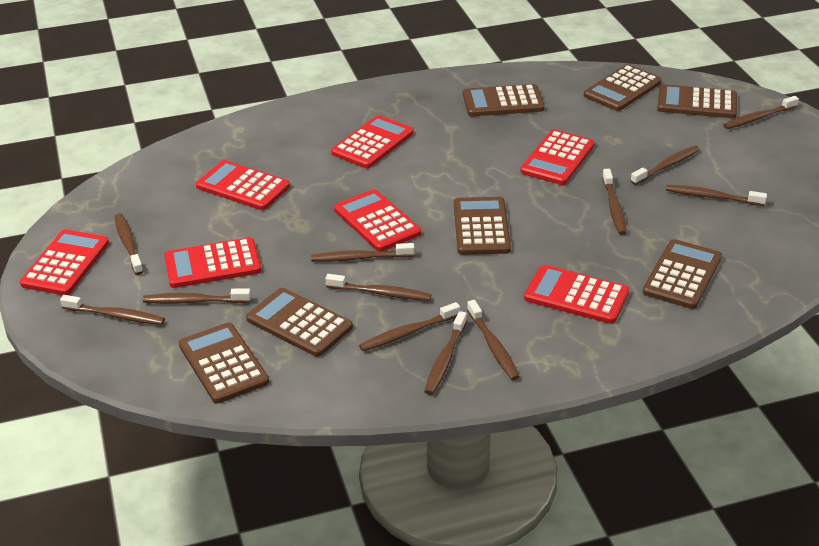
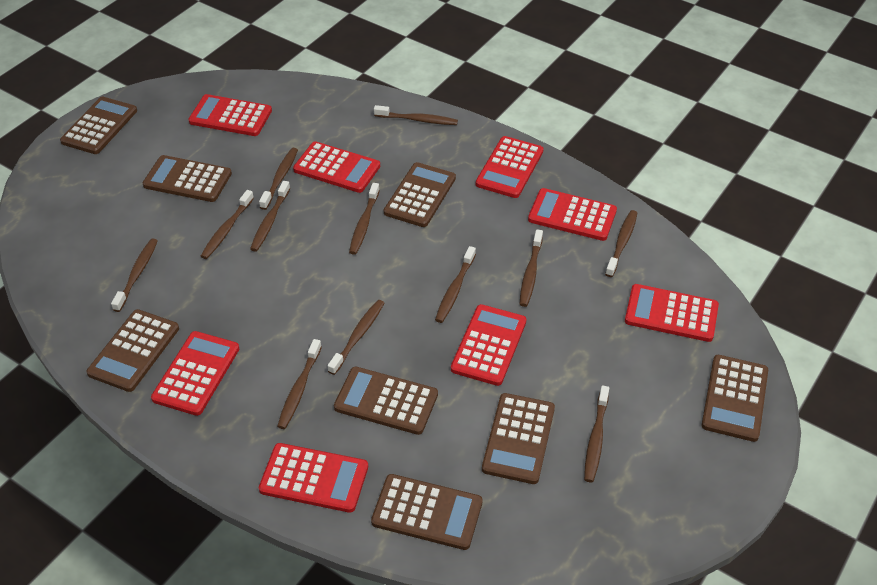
brown calculator: 7 -> 8
red calculator: 7 -> 8

